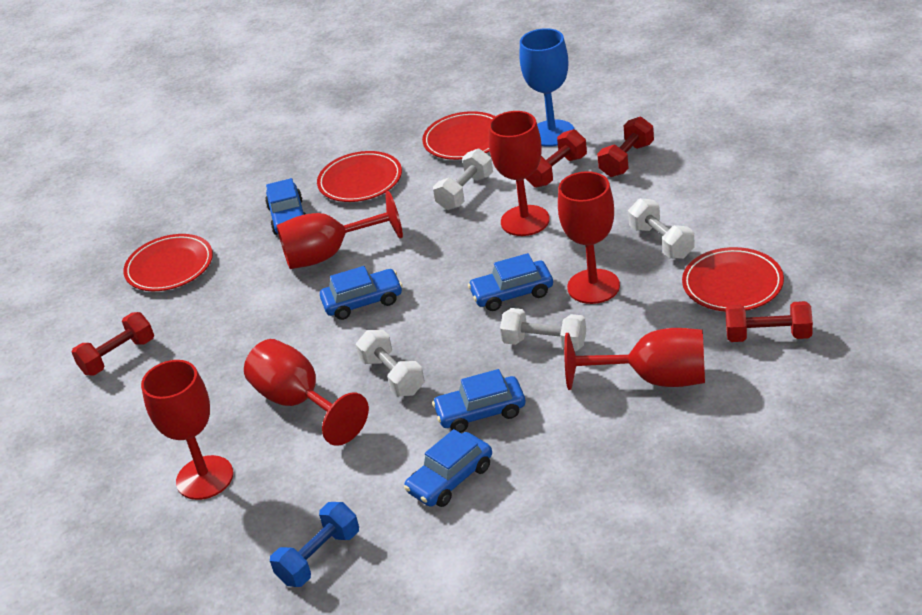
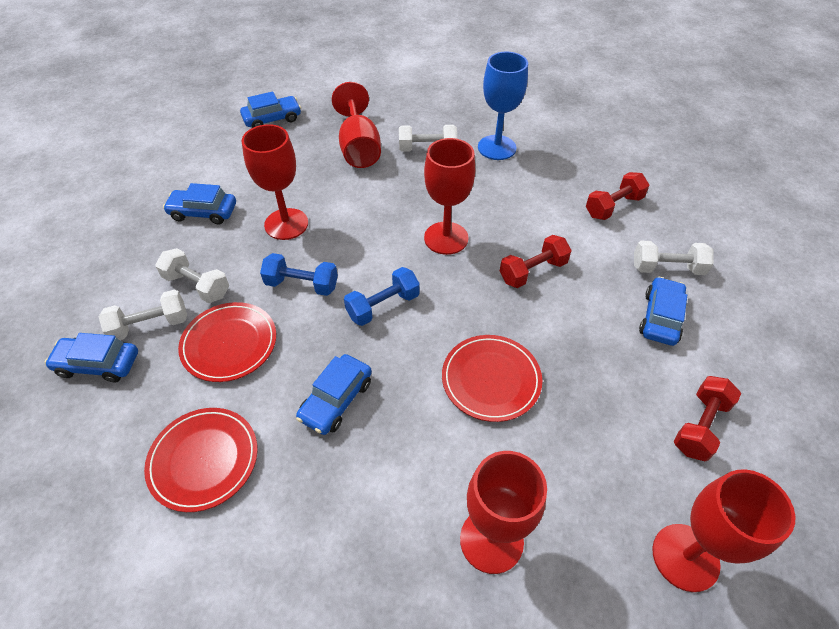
blue dumbbell: 1 -> 2
red dumbbell: 4 -> 3
red goblet: 6 -> 5
red plate: 4 -> 3

